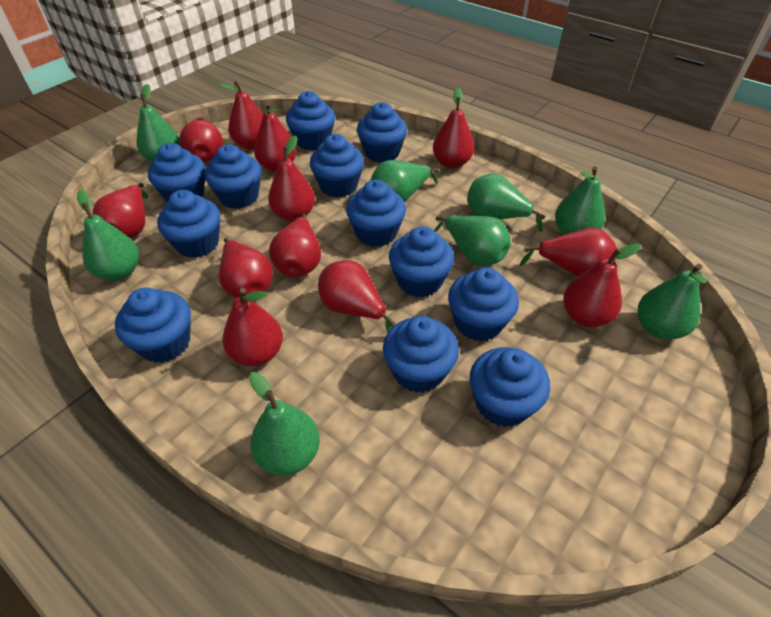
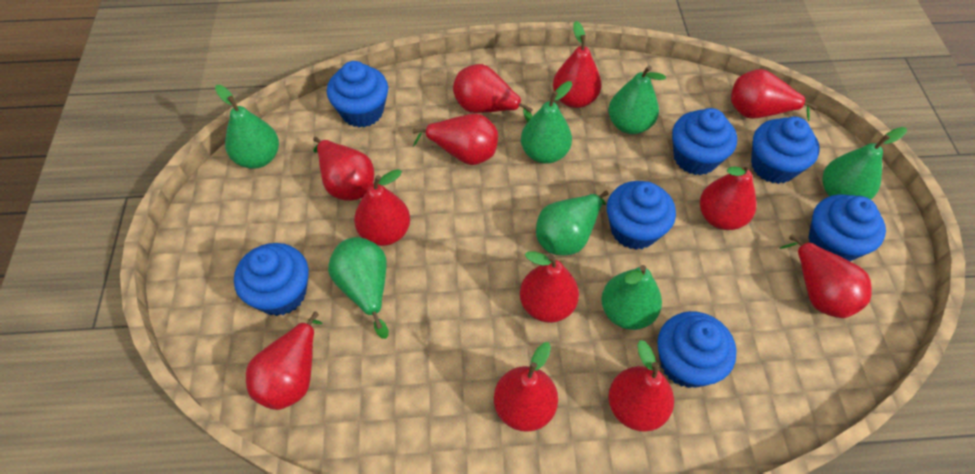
blue cupcake: 12 -> 7
green pear: 8 -> 7

